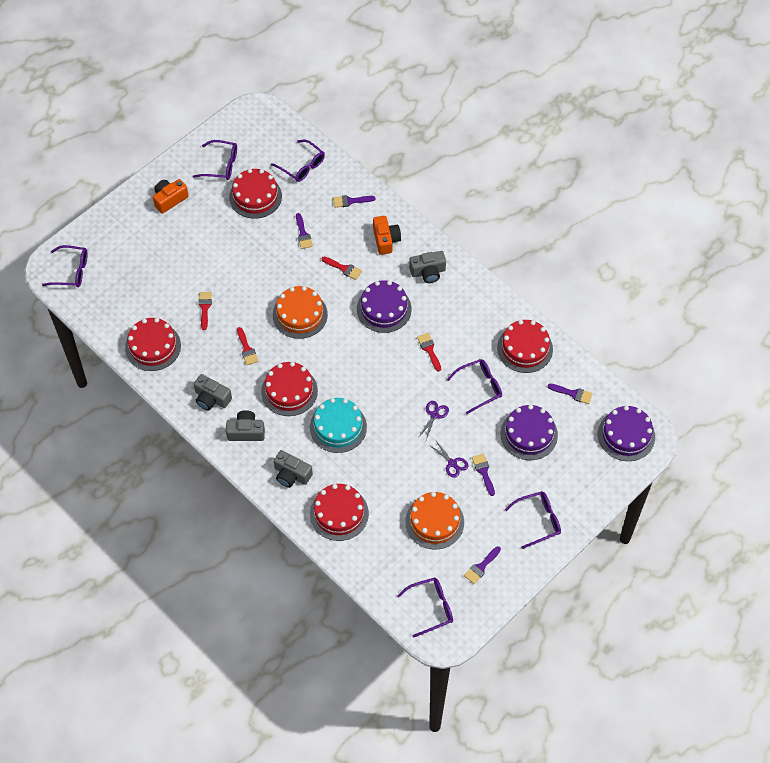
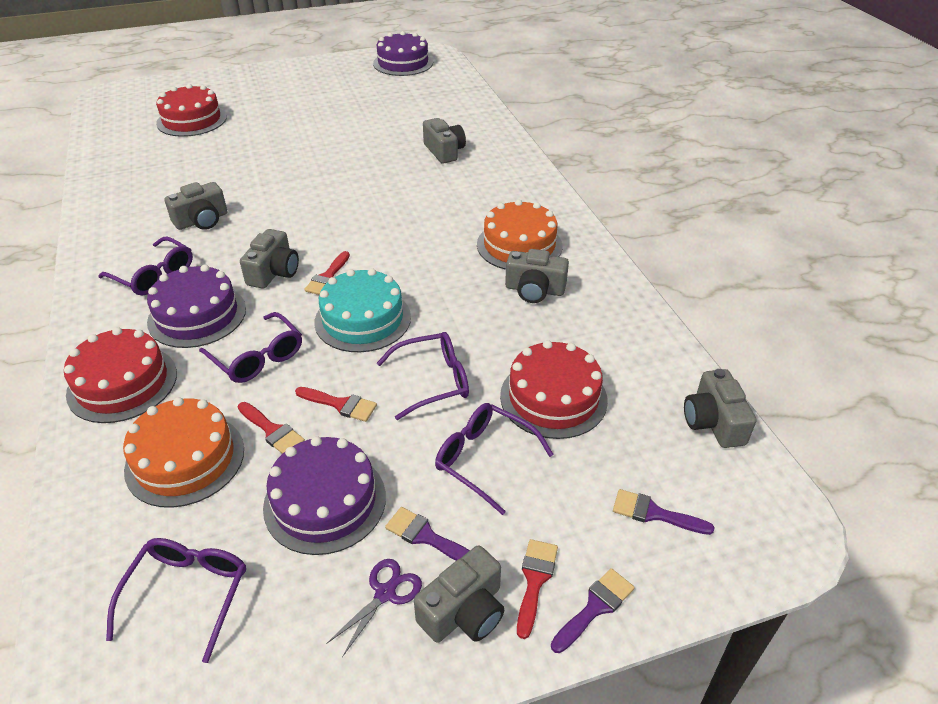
grey camera: 4 -> 6
orange camera: 2 -> 0
purple brush: 5 -> 3
purple glasses: 6 -> 5
purple scissors: 2 -> 1
red cake: 5 -> 3

